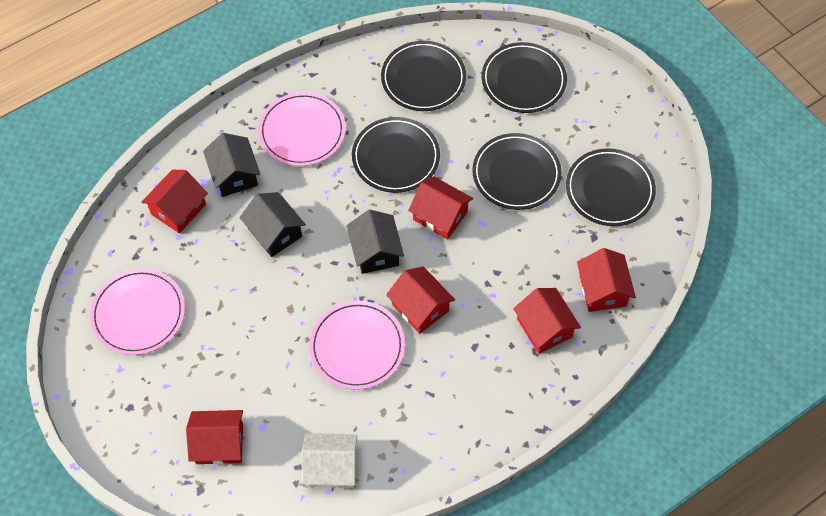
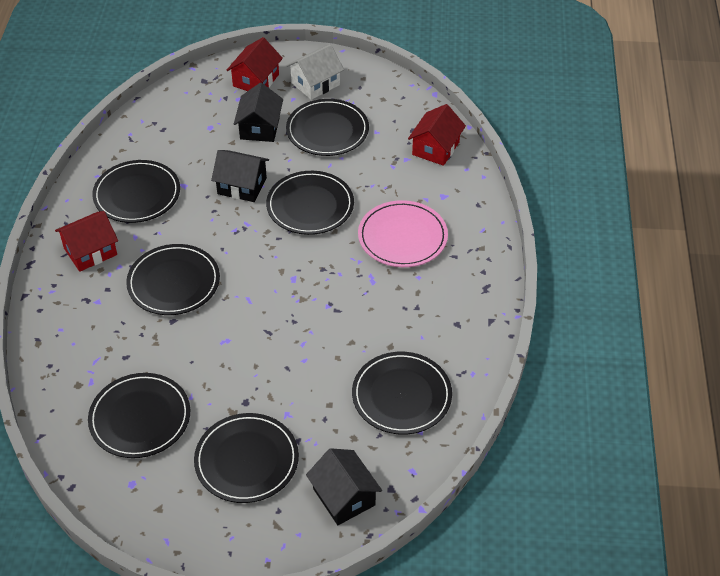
black plate: 5 -> 7
pink plate: 3 -> 1
red house: 6 -> 3

